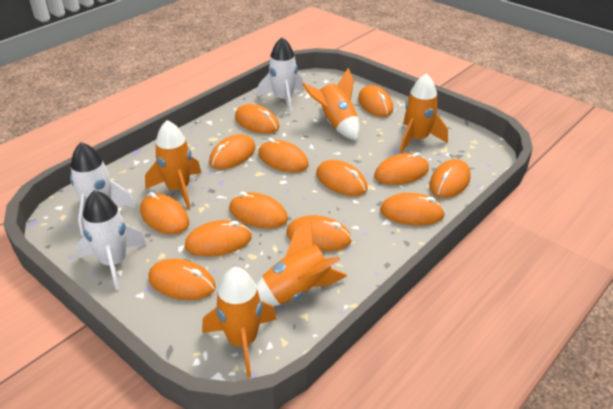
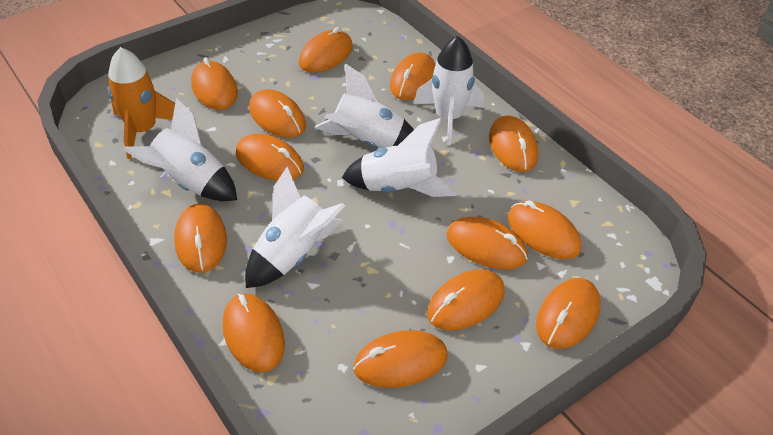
orange rocket: 5 -> 1
white rocket: 3 -> 5

